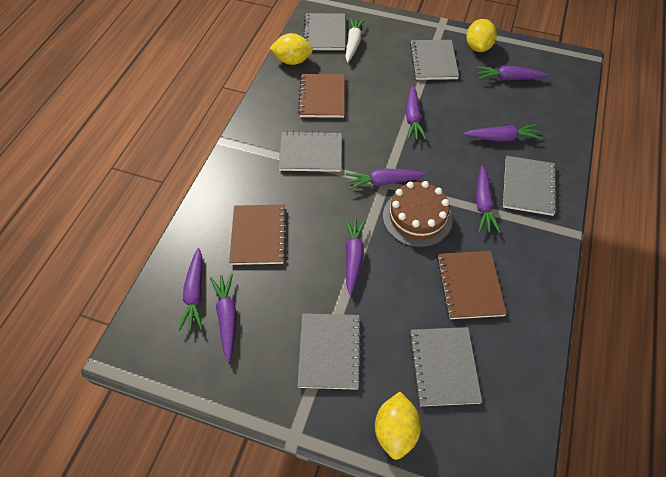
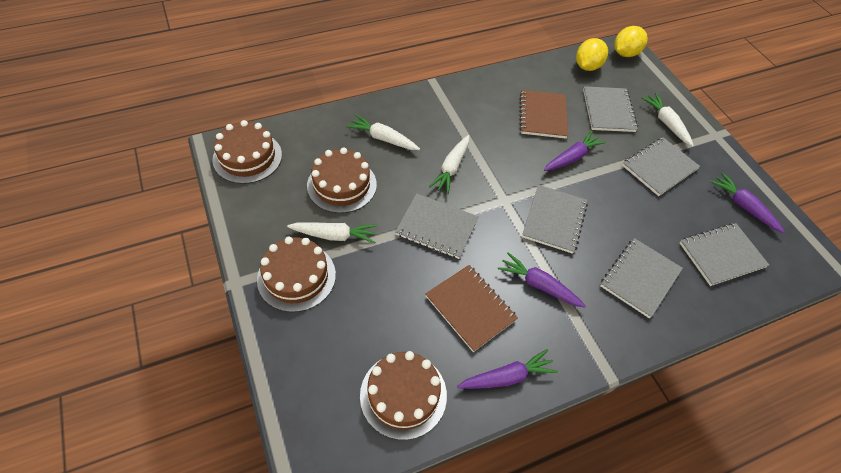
brown cake: 1 -> 4
brown notebook: 3 -> 2
purple carrot: 8 -> 4
white carrot: 1 -> 4
yellow lemon: 3 -> 2

